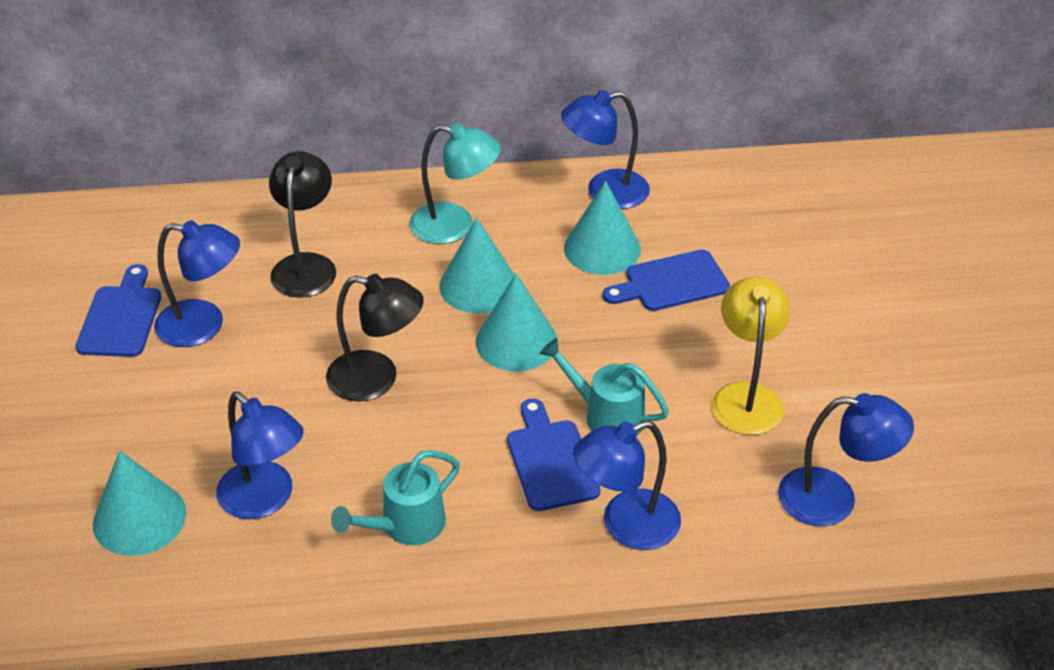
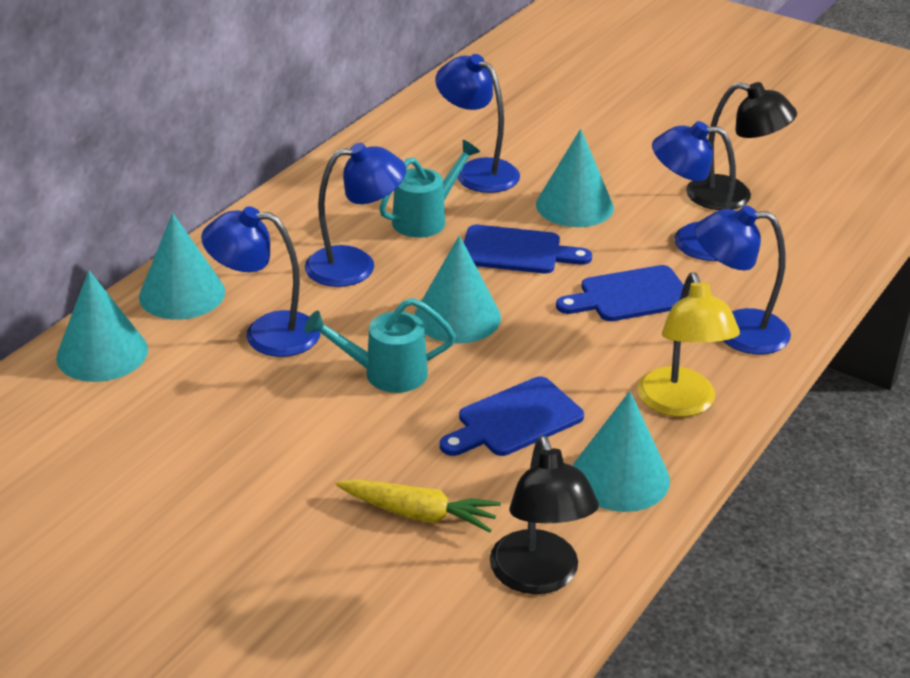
turquoise cone: 4 -> 5
turquoise lamp: 1 -> 0
yellow carrot: 0 -> 1

